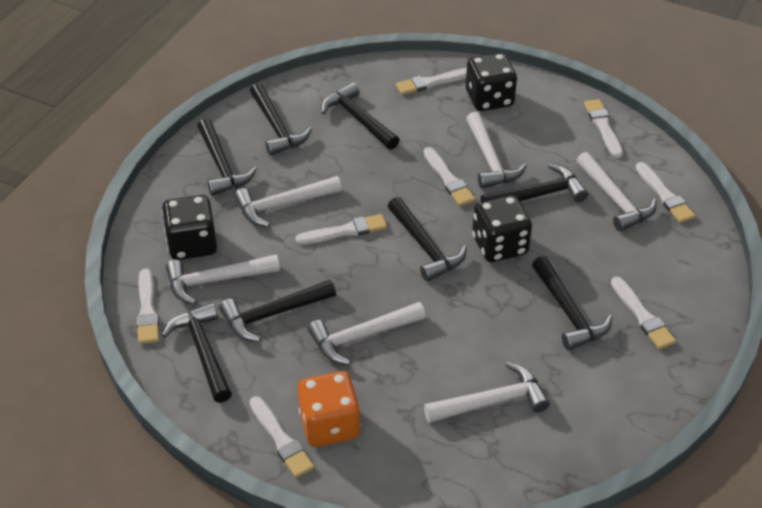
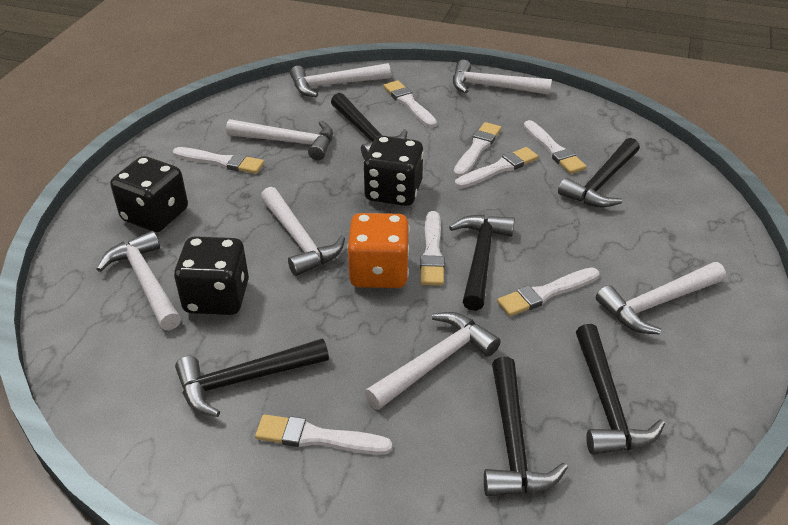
black hammer: 8 -> 6
white hammer: 6 -> 7

